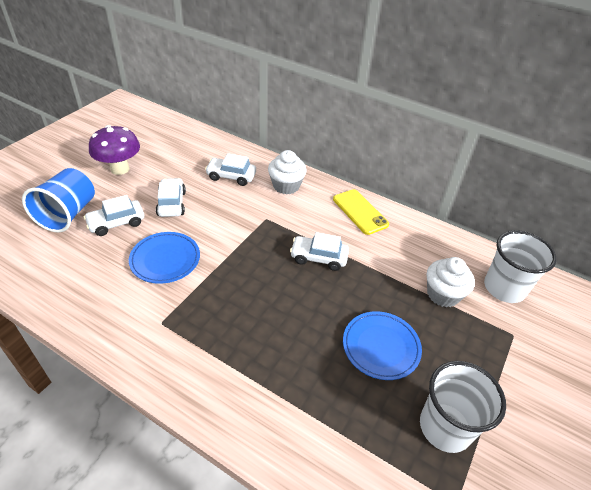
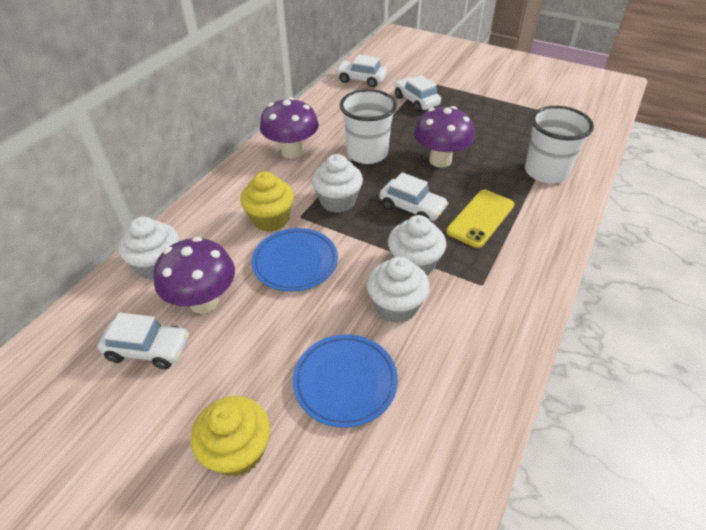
blue cup: 1 -> 0
purple mushroom: 1 -> 3
white cupcake: 2 -> 4
yellow cupcake: 0 -> 2

